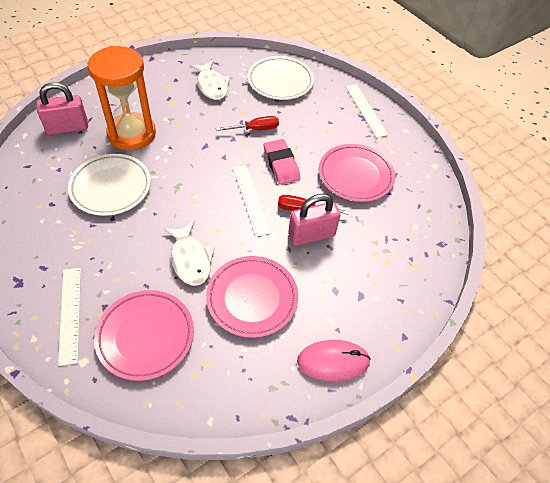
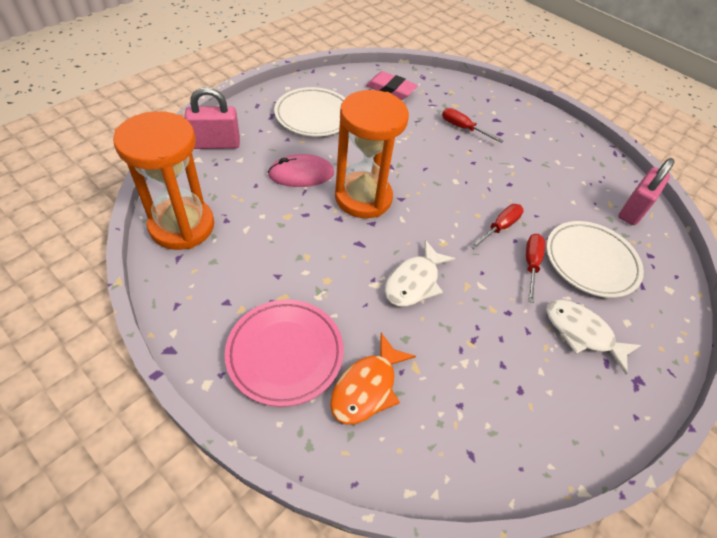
orange fish: 0 -> 1
orange hourglass: 1 -> 2
pink plate: 3 -> 1
red screwdriver: 2 -> 3
white ruler: 3 -> 0

